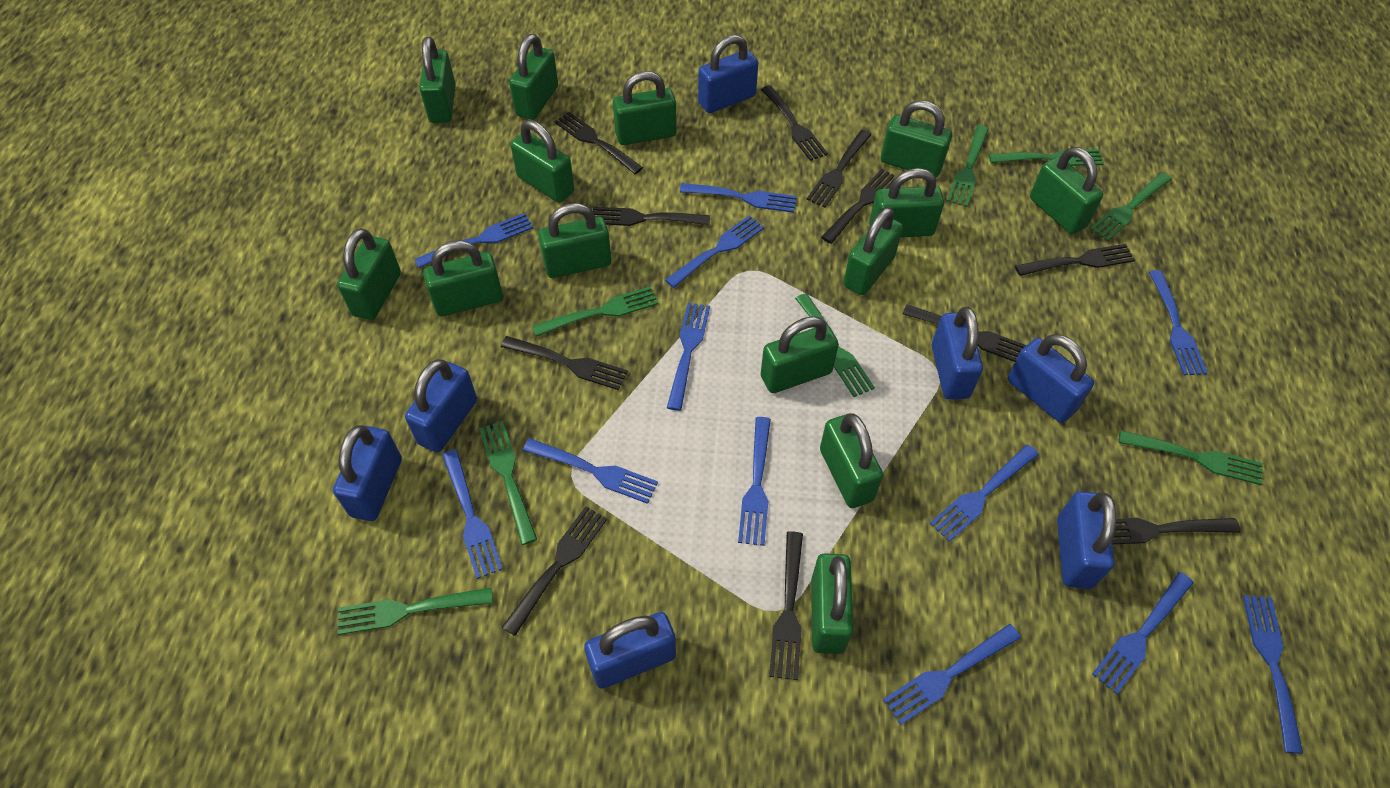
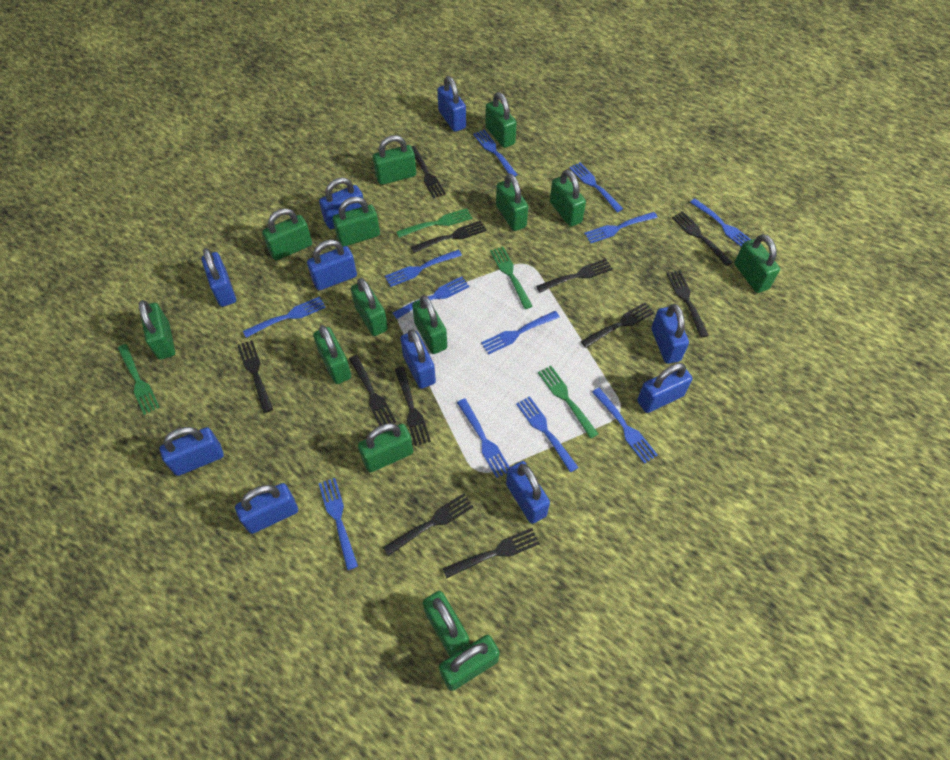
blue padlock: 7 -> 10
green fork: 8 -> 4

